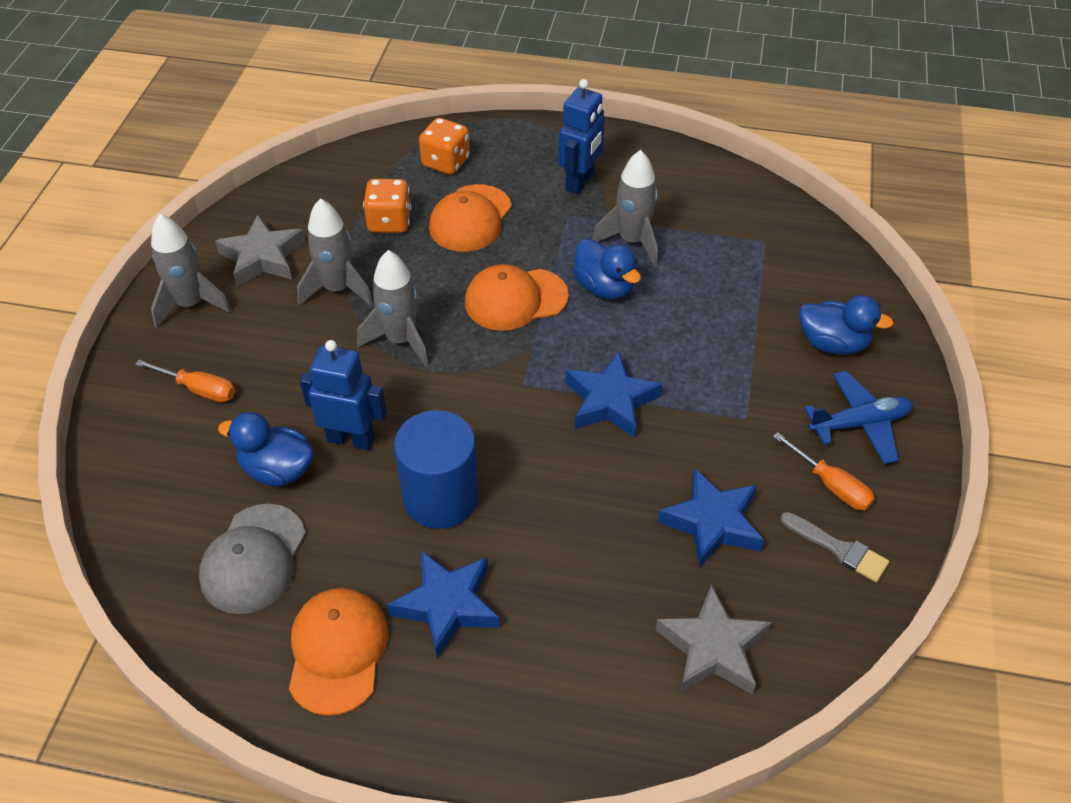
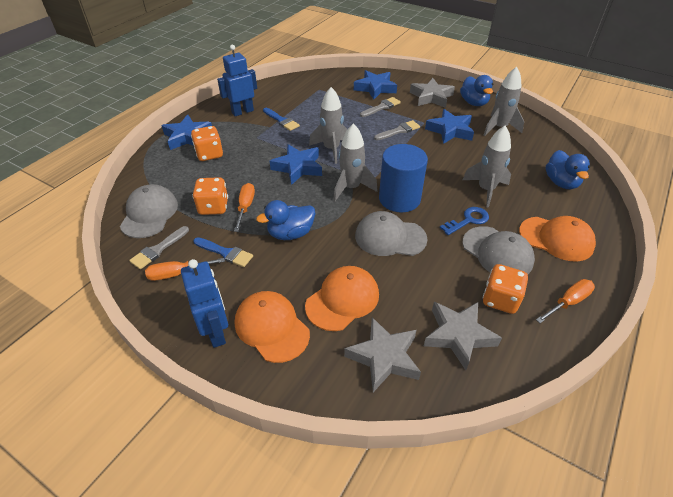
blue brush: 0 -> 2
blue key: 0 -> 1
blue plane: 1 -> 0
blue star: 3 -> 4
grey brush: 1 -> 3
grey cap: 1 -> 3
grey star: 2 -> 3
orange dice: 2 -> 3
orange screwdriver: 2 -> 3

